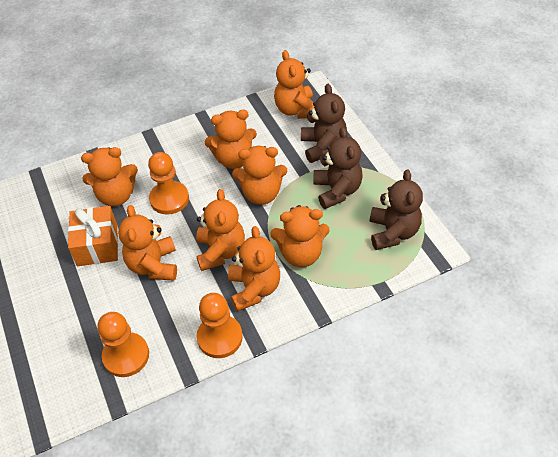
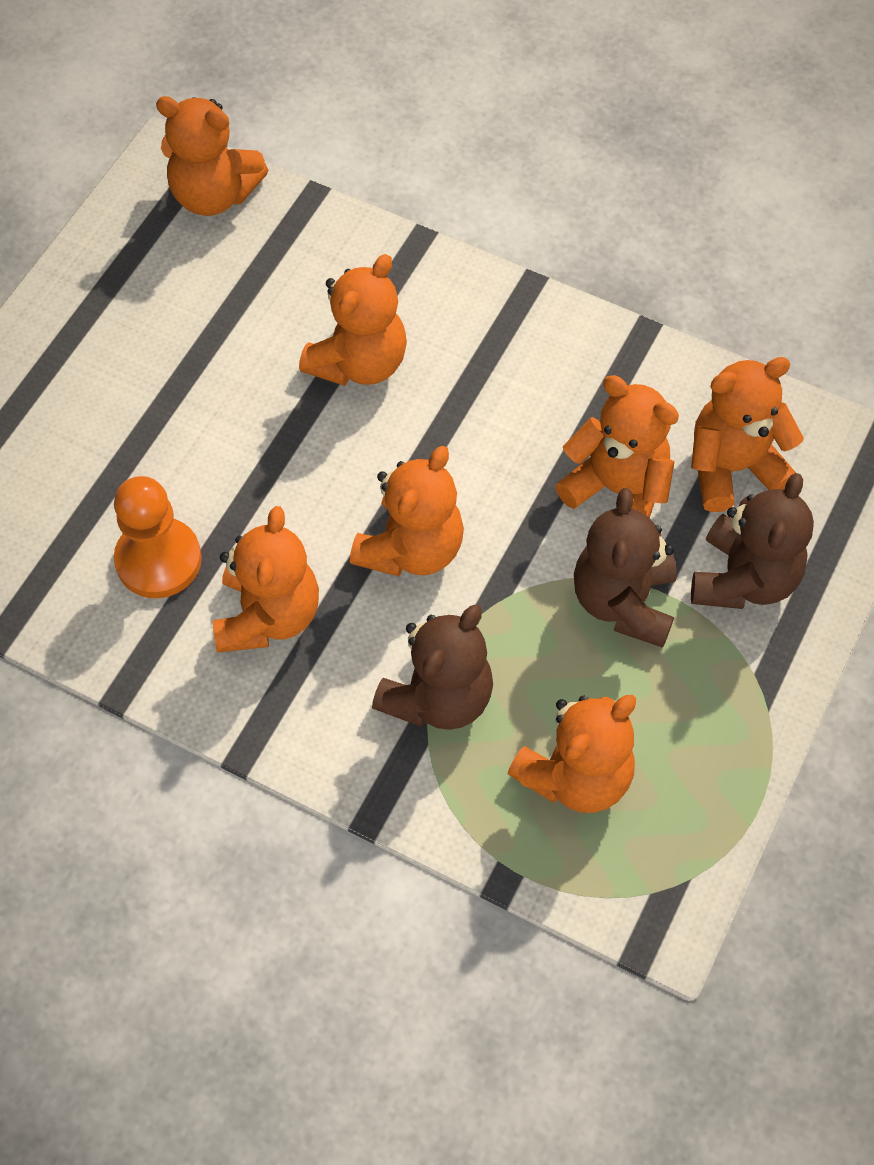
orange gift: 1 -> 0
orange pawn: 3 -> 1
orange teddy bear: 8 -> 7

